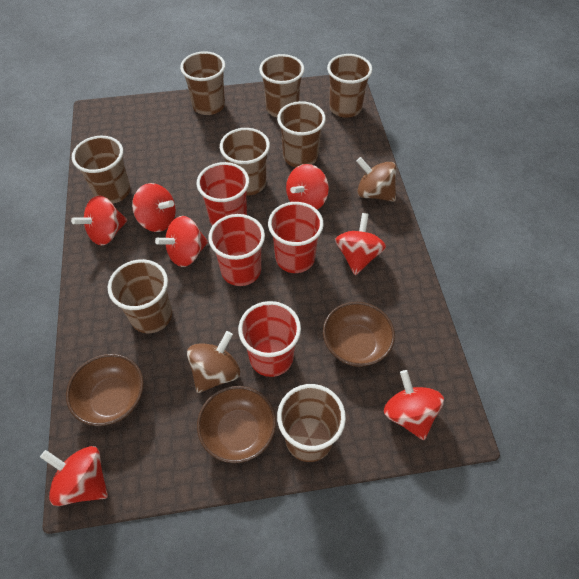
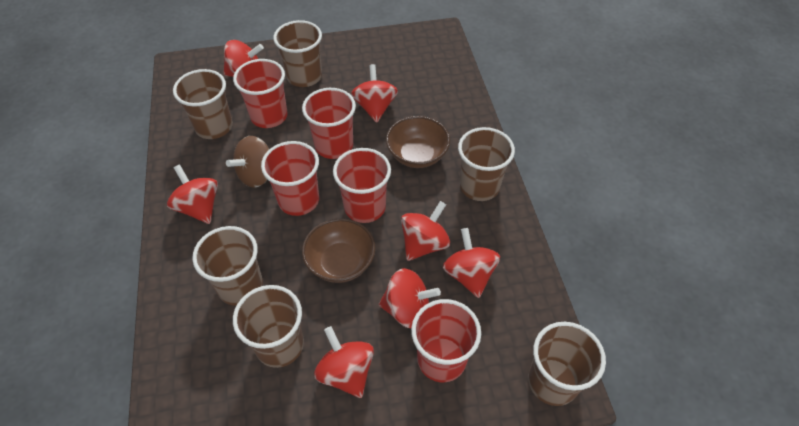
brown bowl: 3 -> 2
brown cup: 8 -> 6
brown spinning top: 2 -> 1
red cup: 4 -> 5

